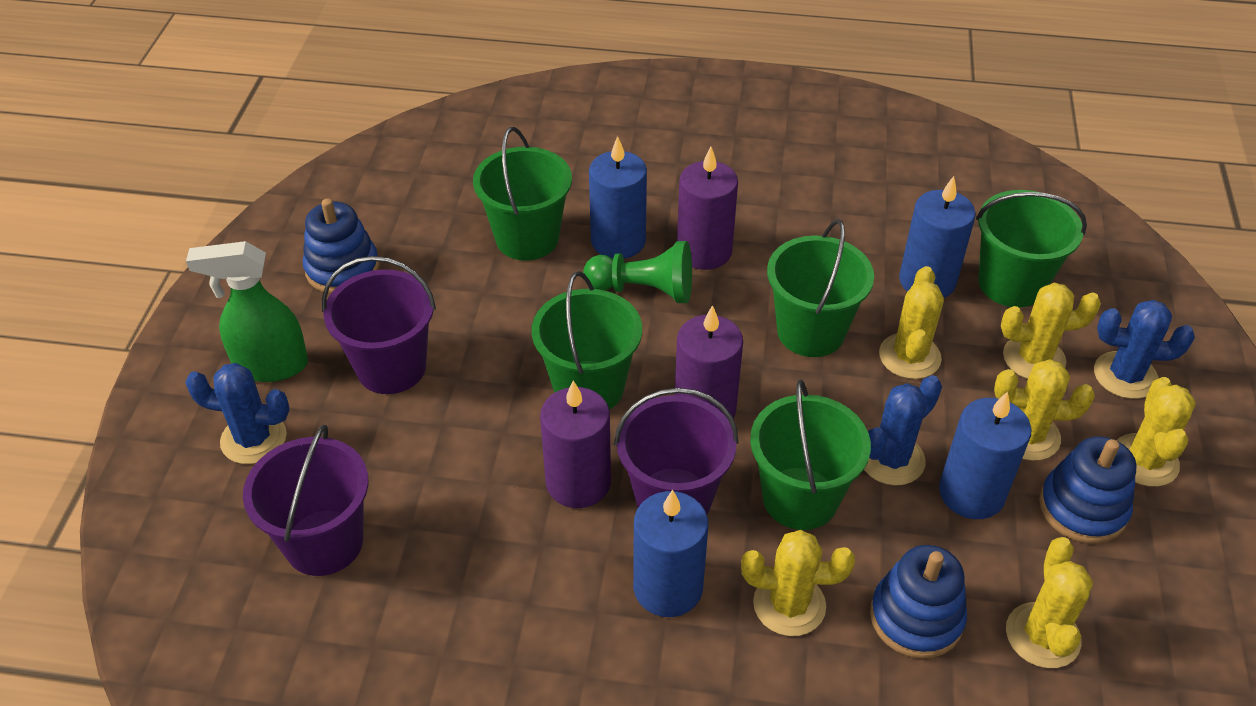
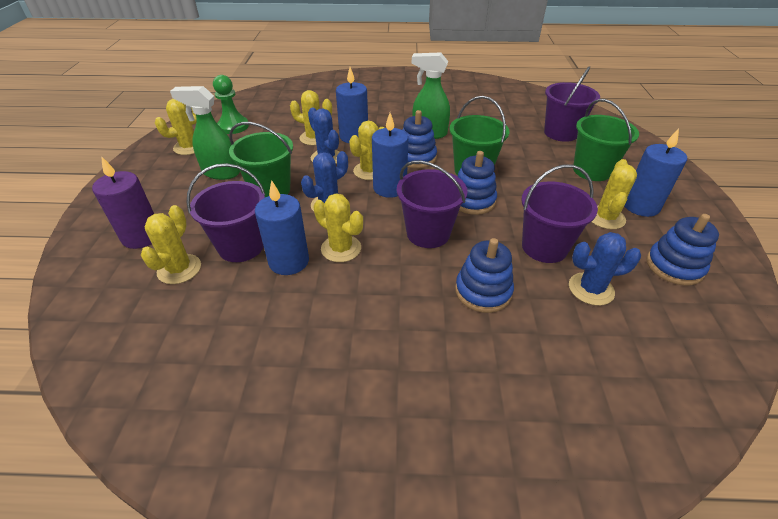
blue stacking toy: 3 -> 4
green bucket: 5 -> 3
green spray bottle: 1 -> 2
purple bucket: 3 -> 4
purple candle: 3 -> 1

